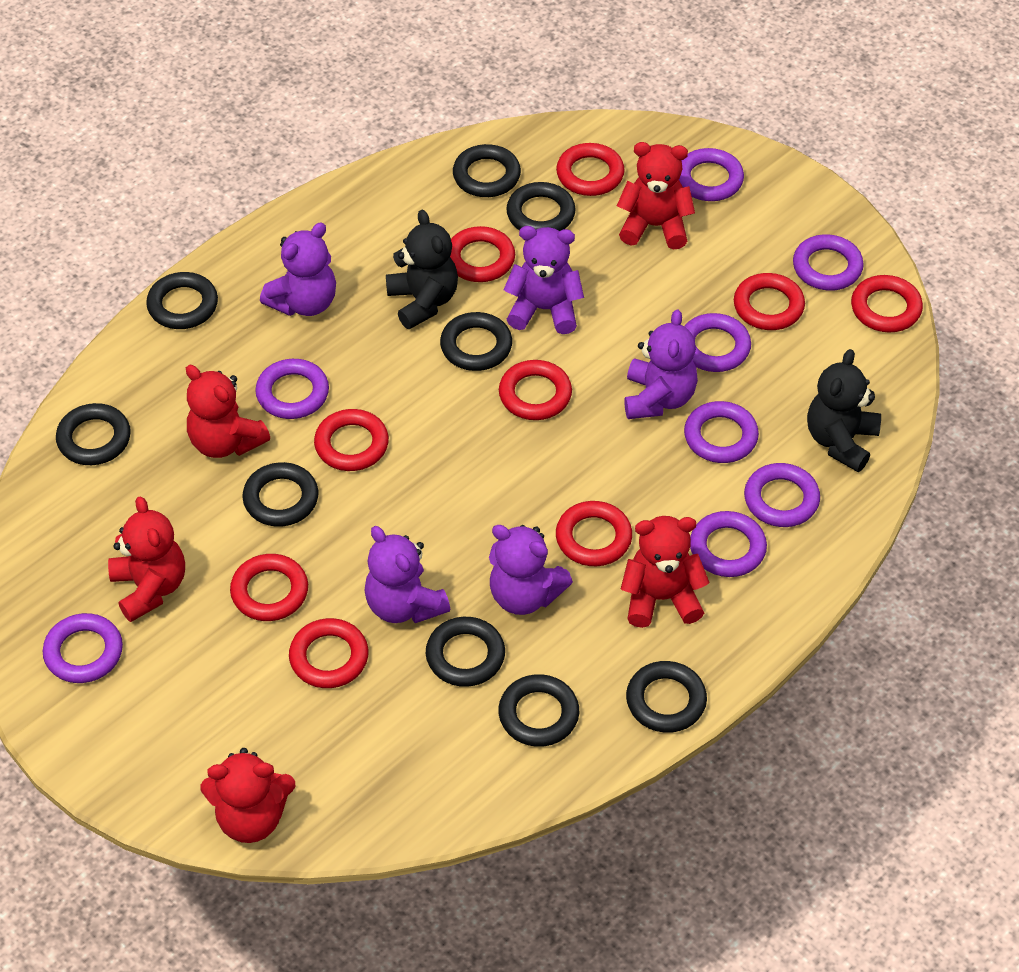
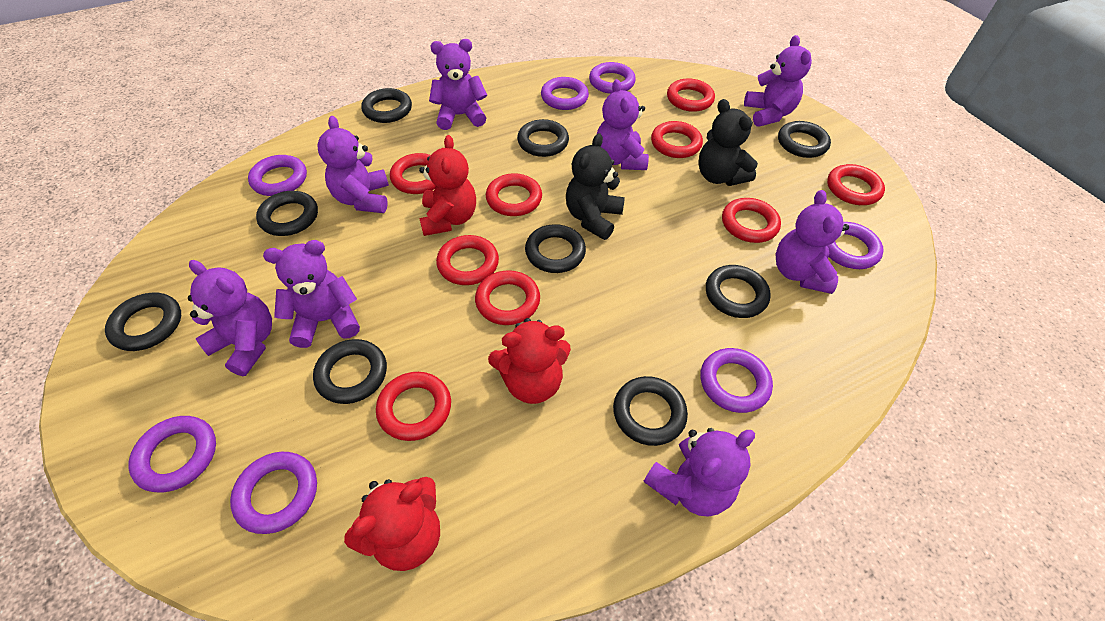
purple ring: 8 -> 7
purple teddy bear: 5 -> 8
red teddy bear: 5 -> 3

